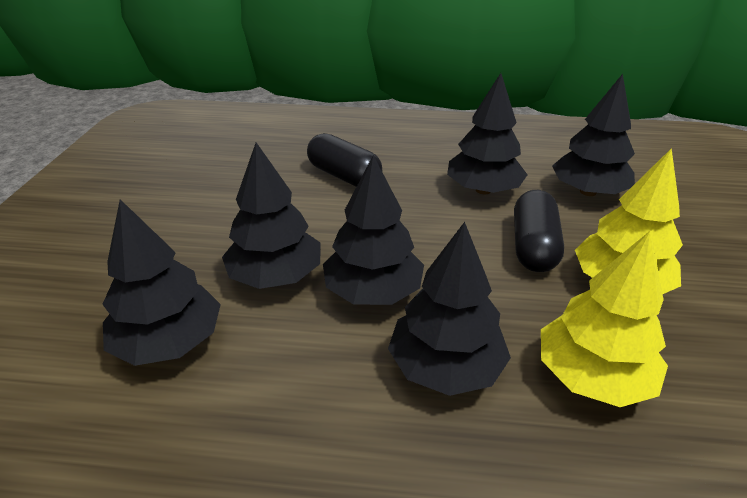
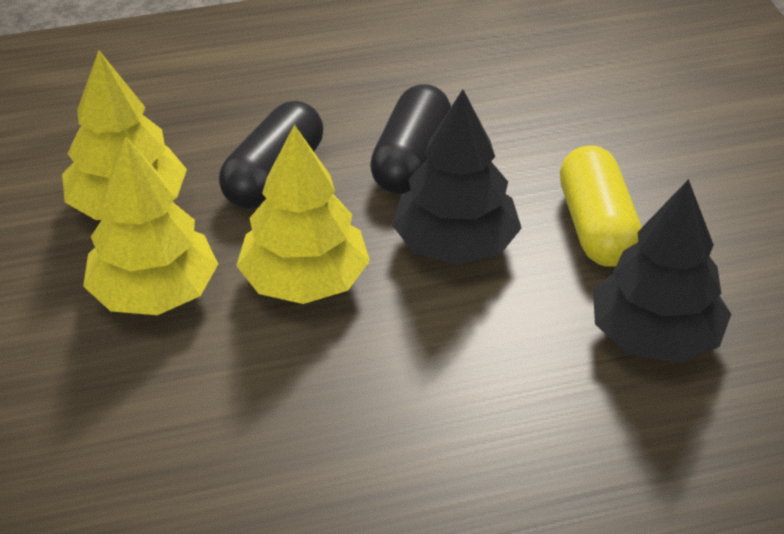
black tree: 6 -> 2
yellow capsule: 0 -> 1
yellow tree: 2 -> 3

